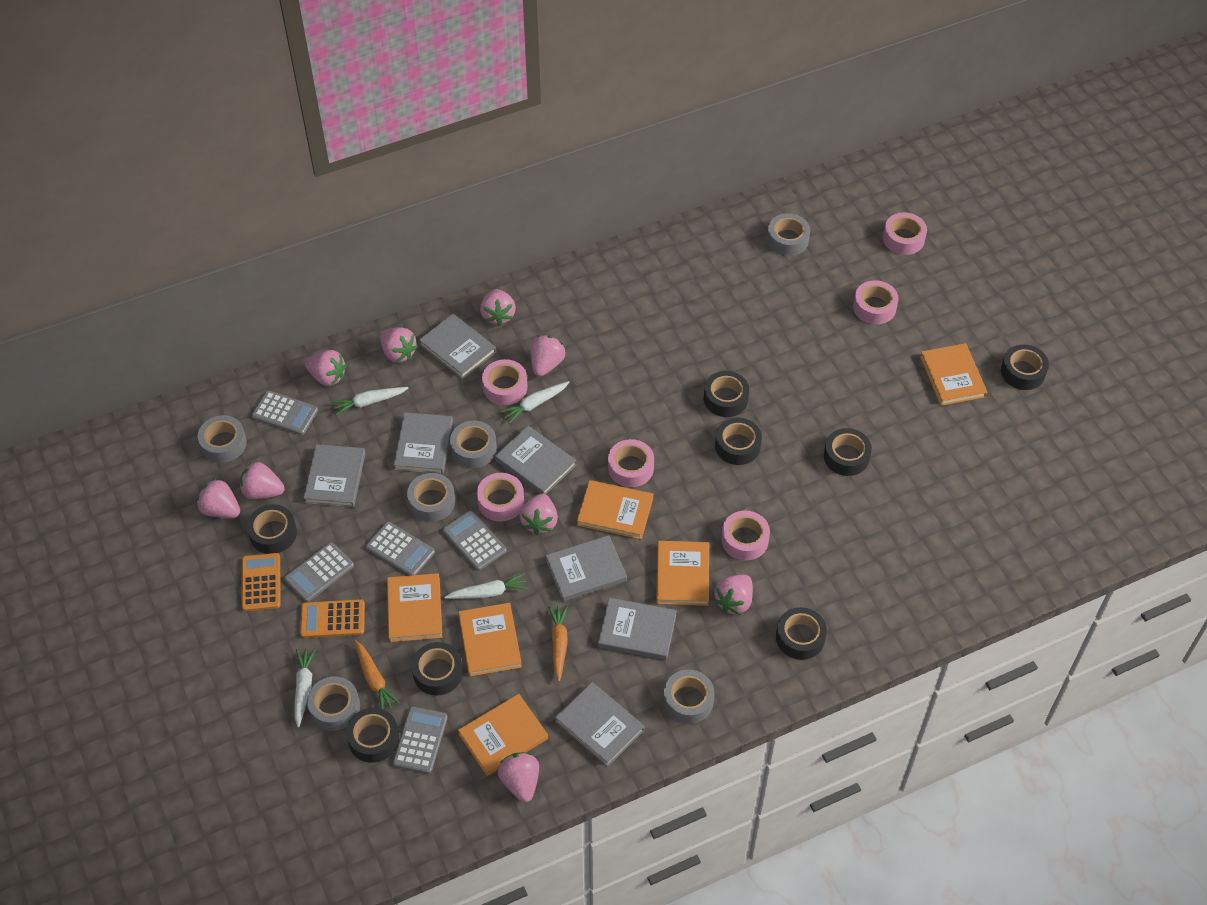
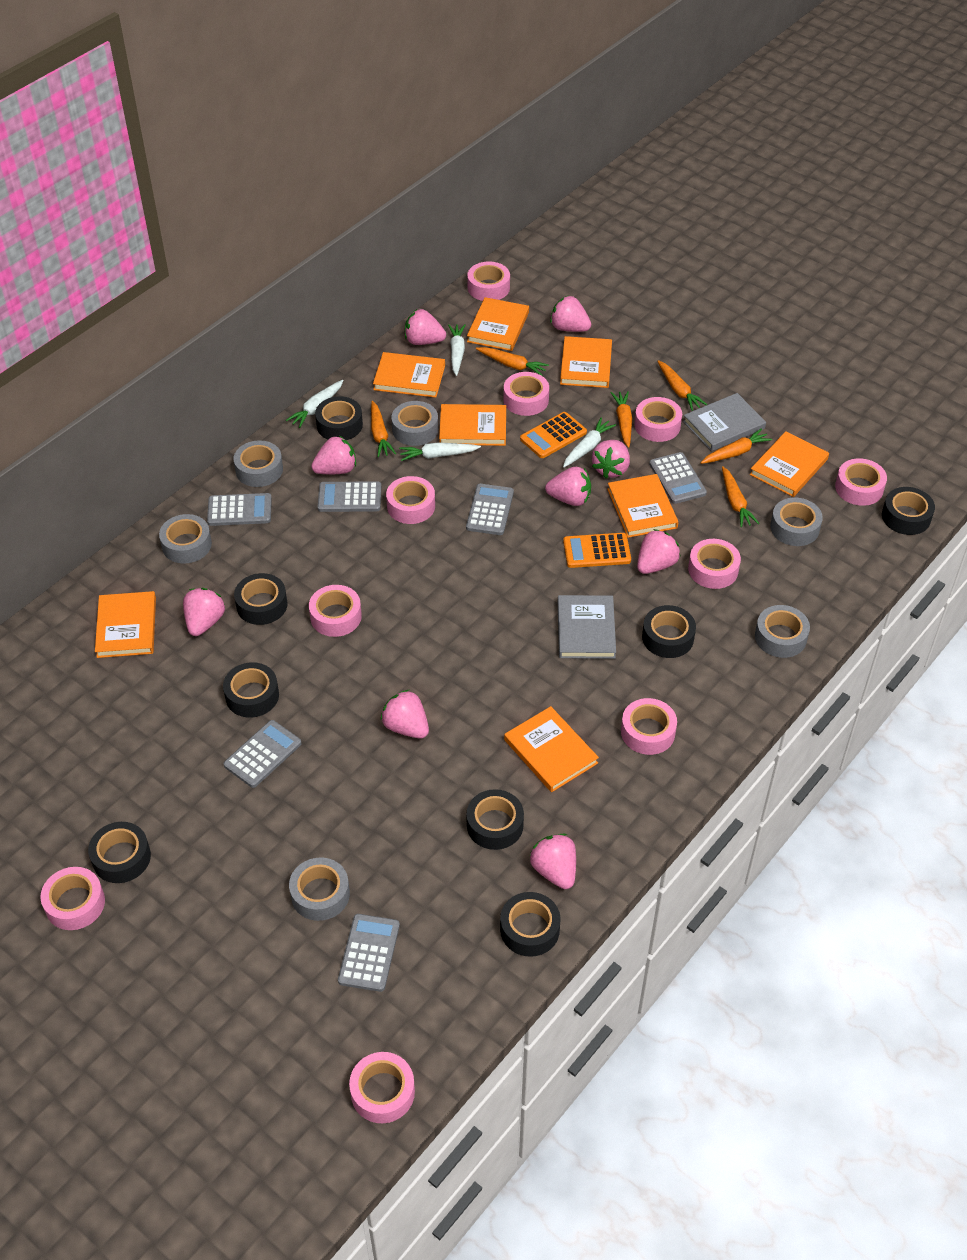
grey book: 7 -> 2
grey calculator: 5 -> 6
orange book: 6 -> 8
orange carrot: 2 -> 6
pink tape: 6 -> 10

